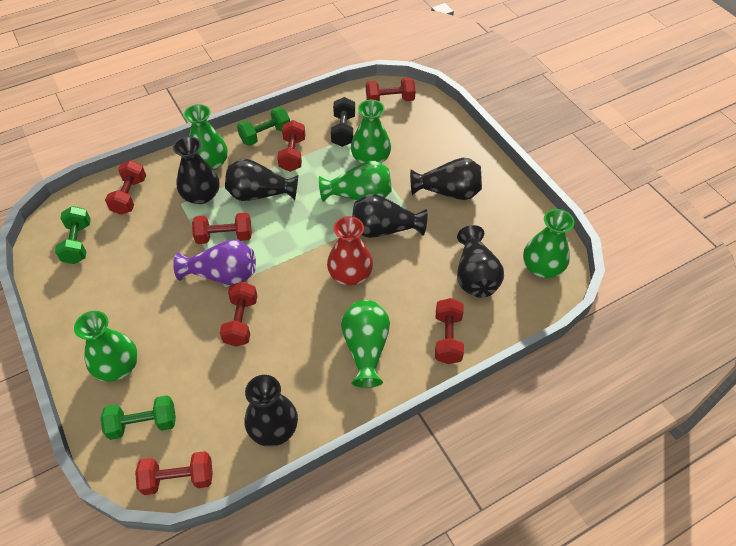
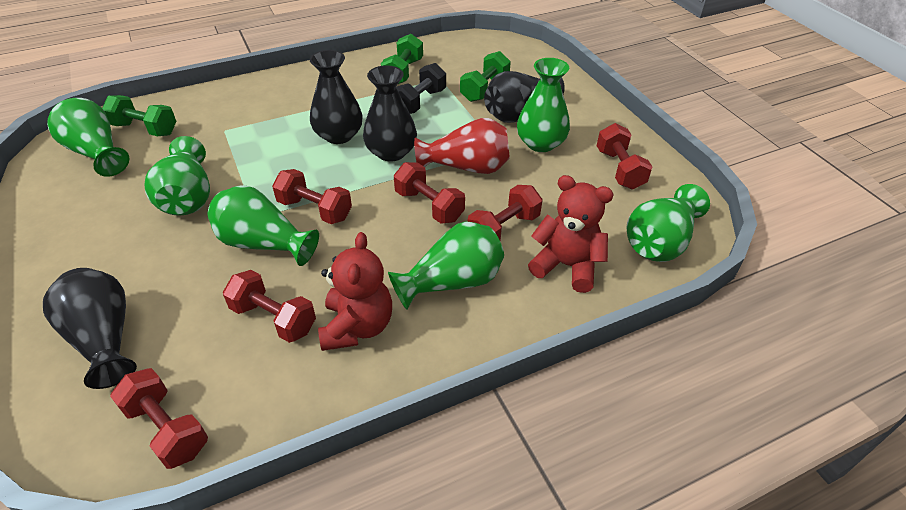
black vase: 6 -> 4
purple vase: 1 -> 0
red dumbbell: 7 -> 6
red teddy bear: 0 -> 2

